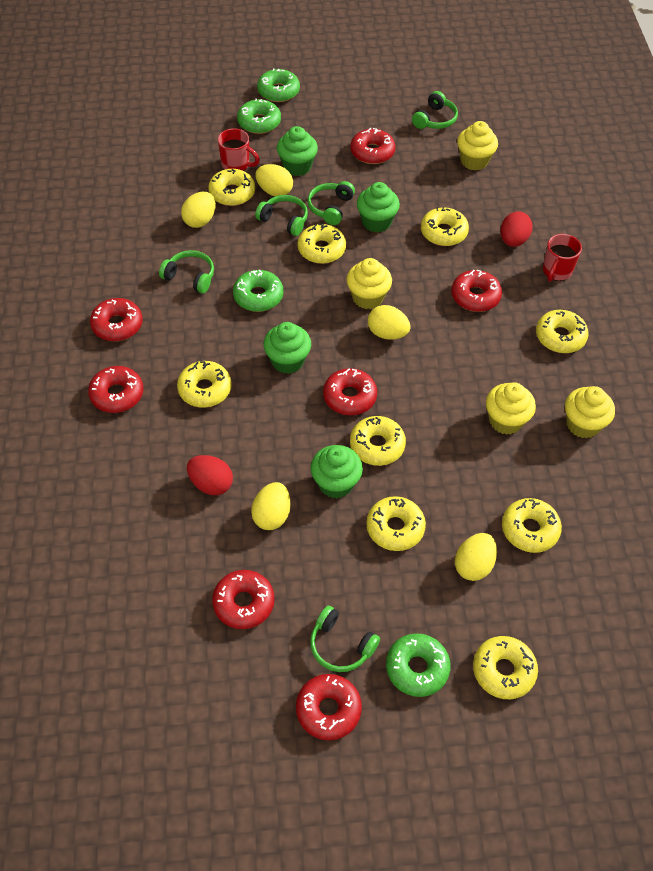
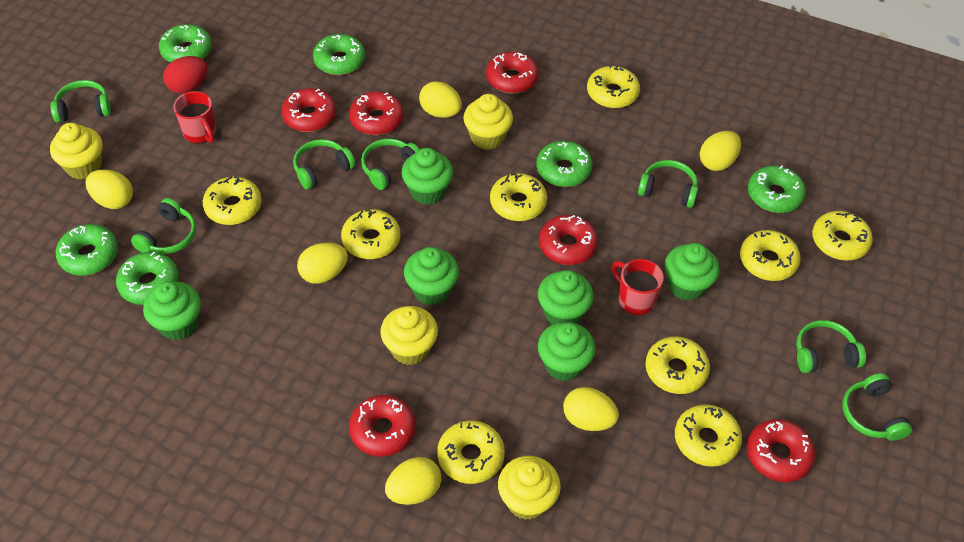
green cupcake: 4 -> 6
green donut: 4 -> 6
green headphones: 5 -> 7
red donut: 7 -> 6
red egg: 2 -> 1
yellow egg: 5 -> 6

